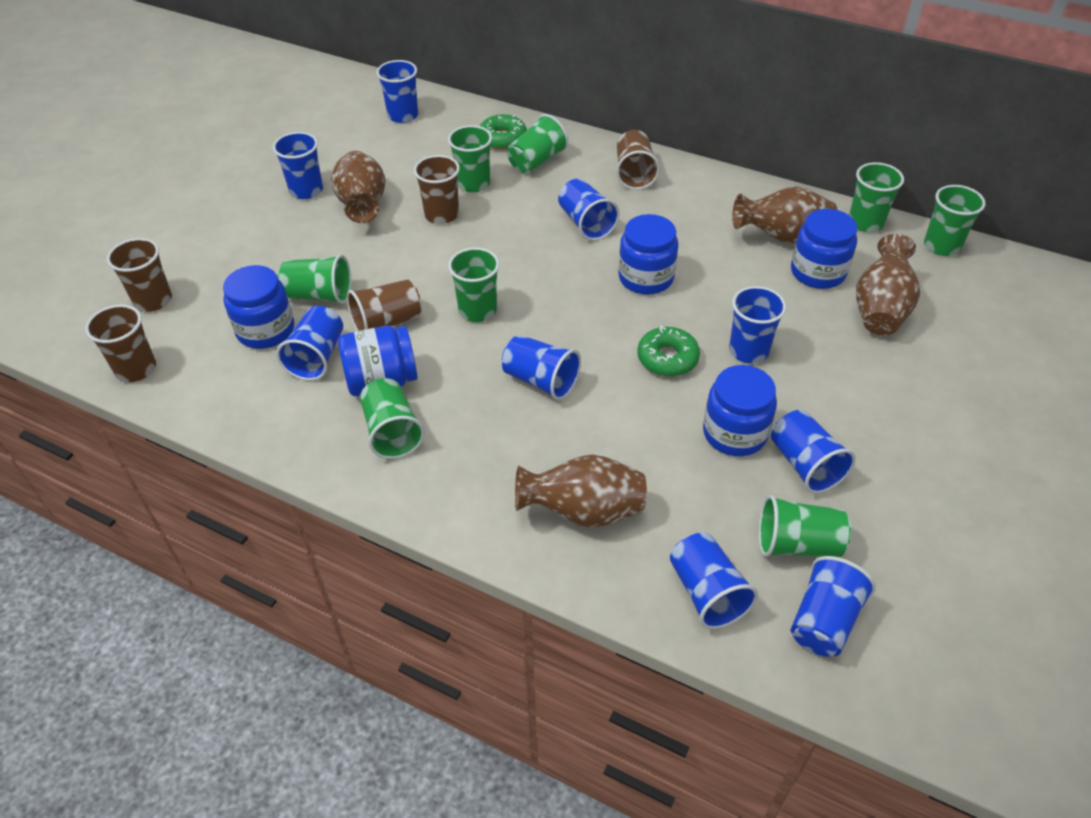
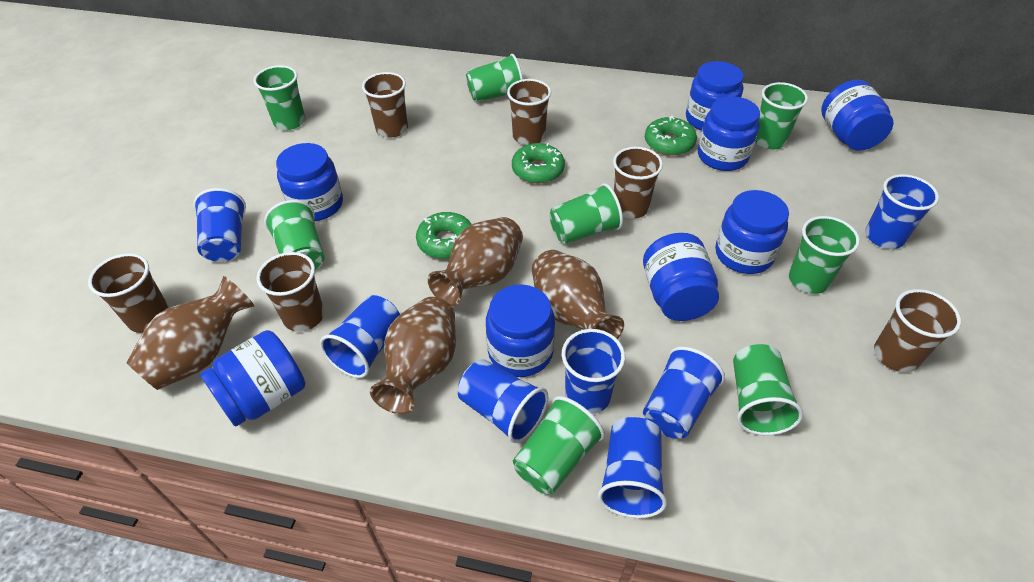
blue cup: 9 -> 7
blue jar: 5 -> 8
brown cup: 5 -> 6
green donut: 2 -> 3

